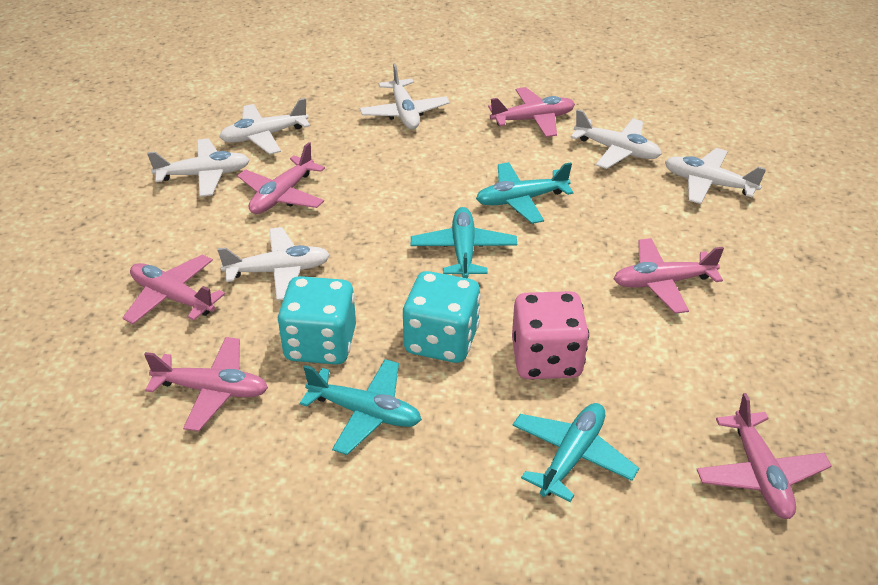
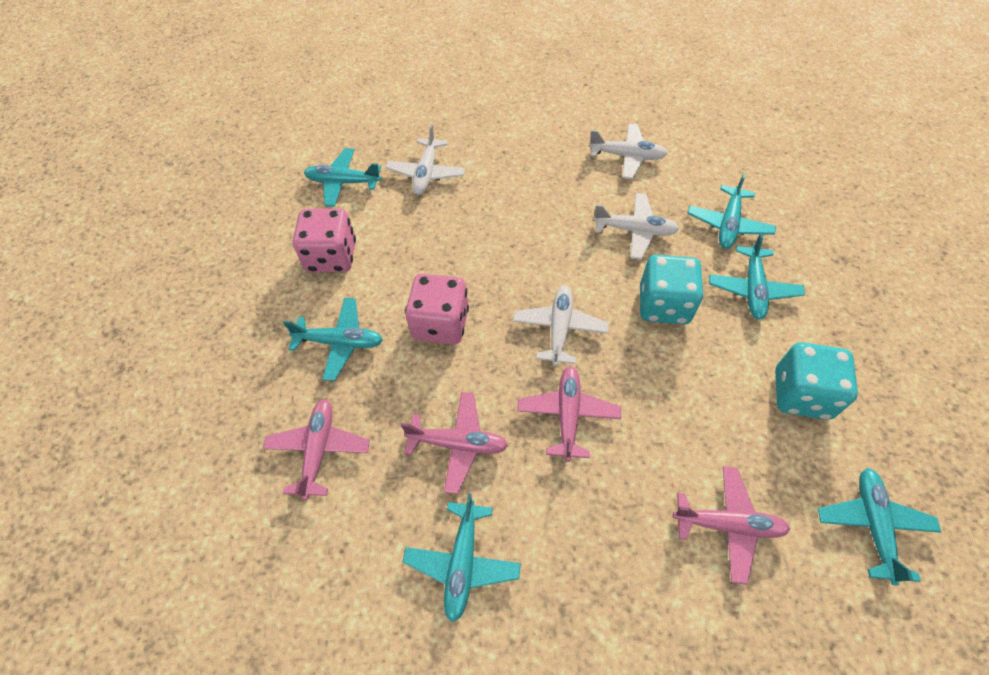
pink dice: 1 -> 2
pink plane: 6 -> 4
turquoise plane: 4 -> 6
white plane: 6 -> 4

